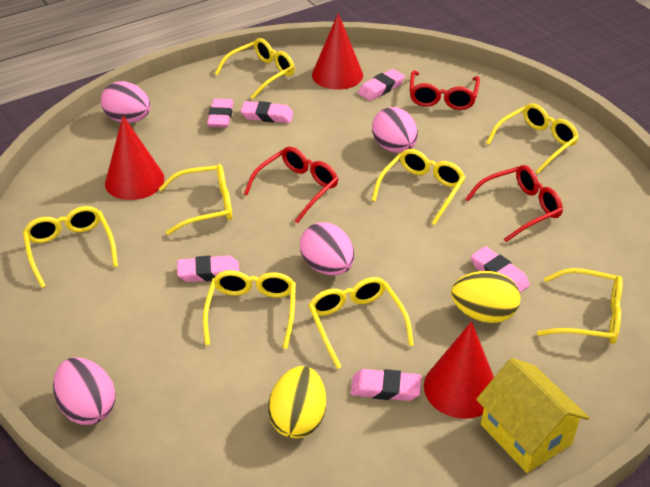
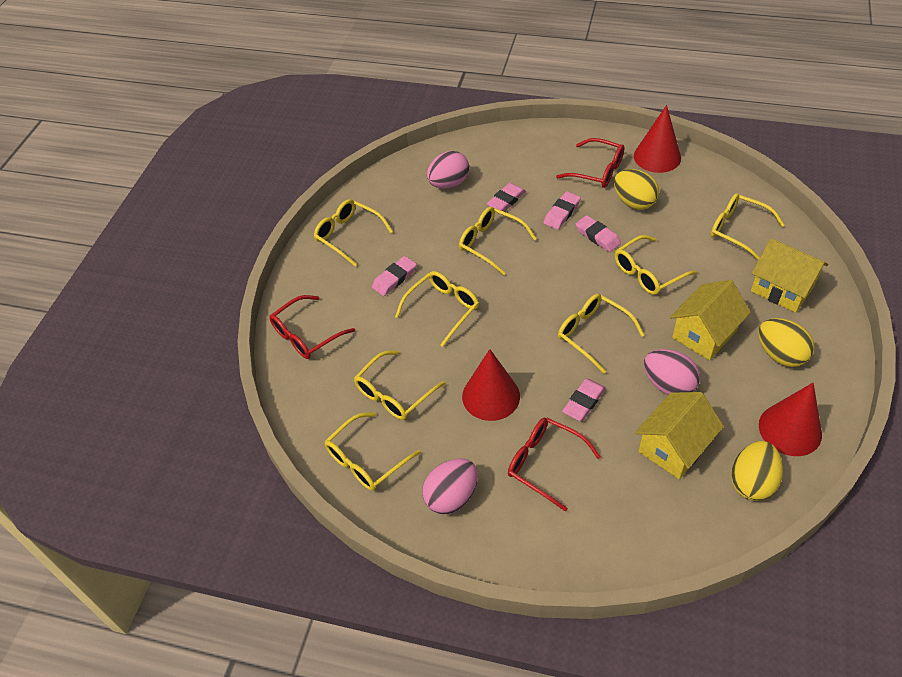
pink egg: 4 -> 3
pink eraser: 6 -> 5
yellow egg: 2 -> 3
yellow house: 1 -> 3

